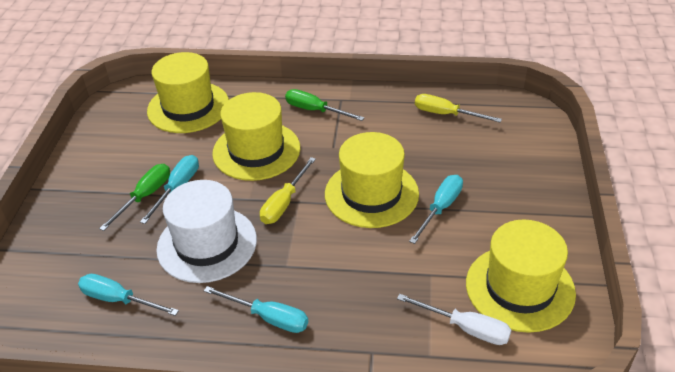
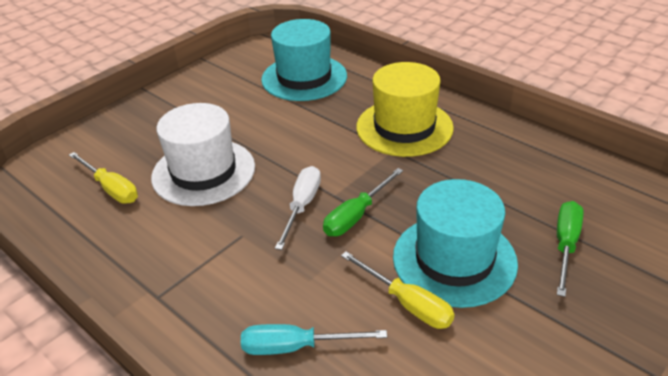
turquoise hat: 0 -> 2
turquoise screwdriver: 4 -> 1
yellow hat: 4 -> 1

